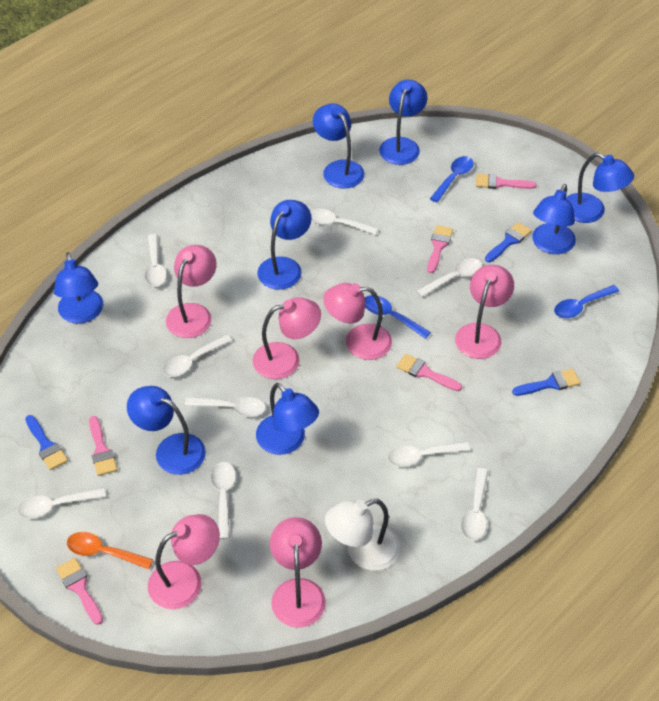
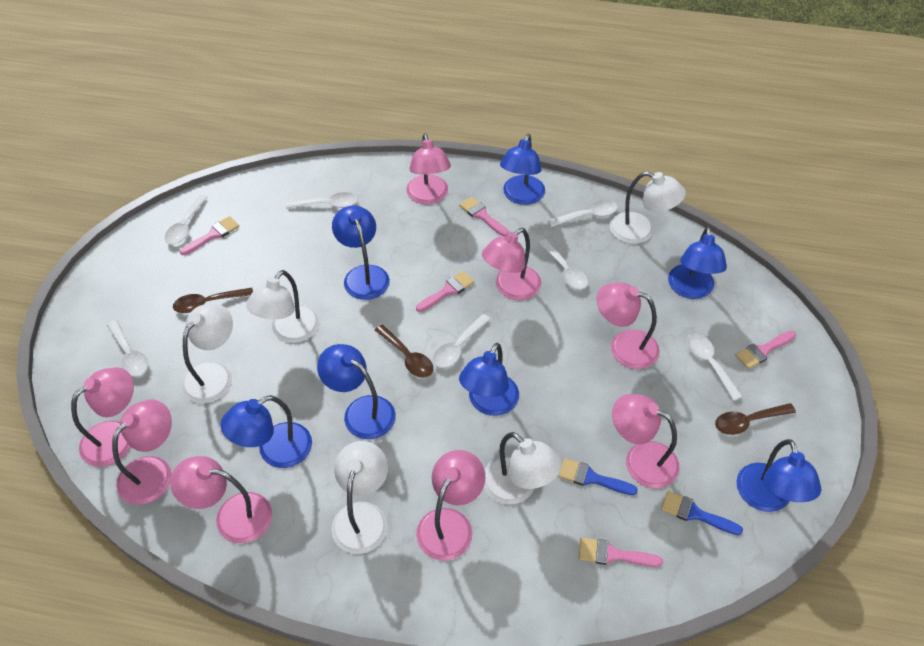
blue brush: 3 -> 2
blue lamp: 8 -> 7
blue spoon: 3 -> 0
brown spoon: 0 -> 3
orange spoon: 1 -> 0
pink lamp: 6 -> 8
white lamp: 1 -> 5
white spoon: 9 -> 7

